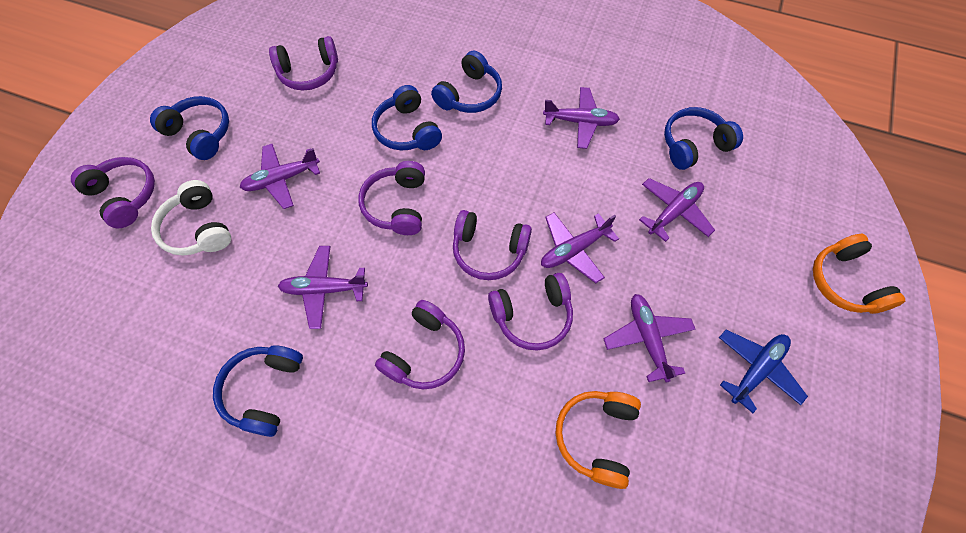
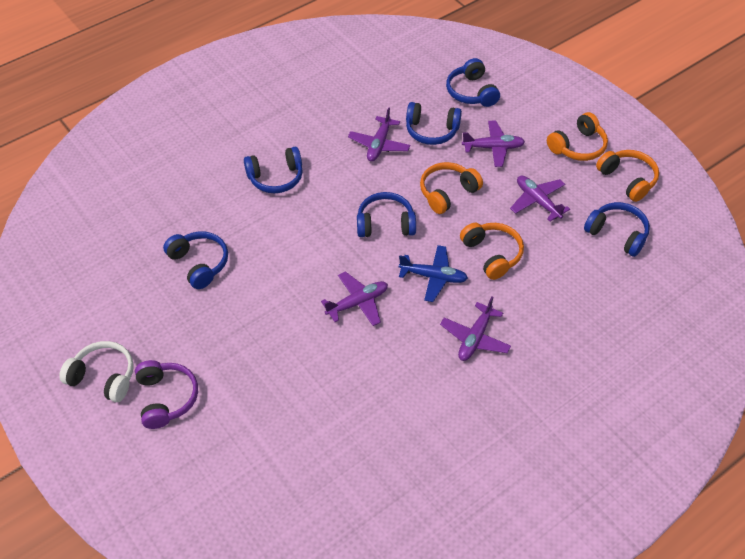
blue headphones: 5 -> 6
orange headphones: 2 -> 4
purple headphones: 6 -> 1
purple plane: 6 -> 5

